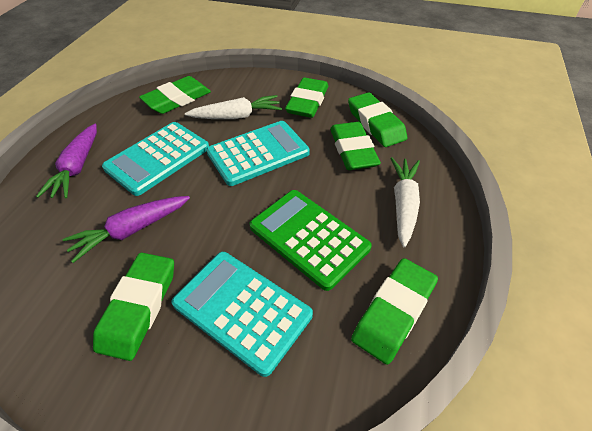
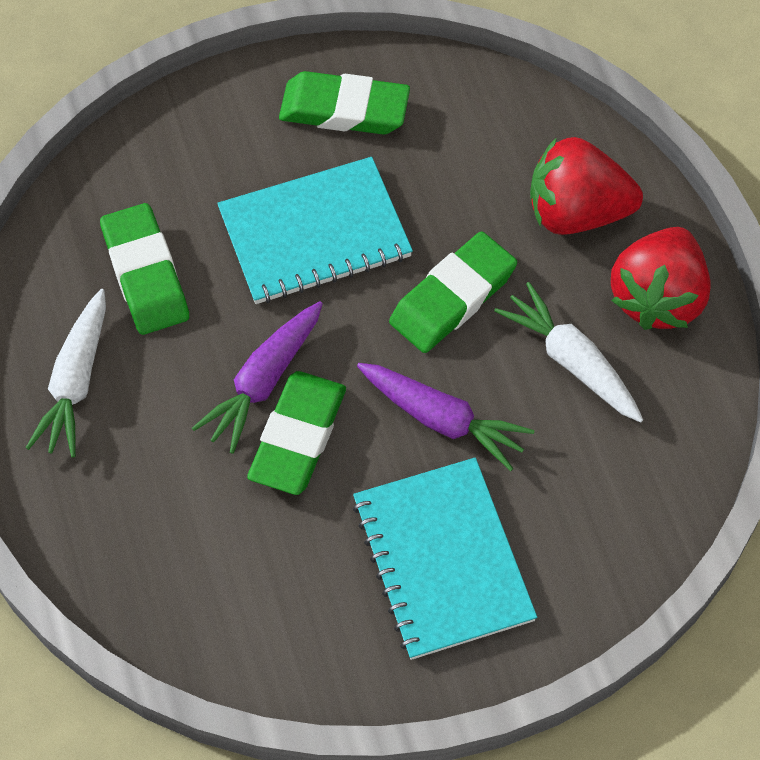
green calculator: 1 -> 0
green eraser: 6 -> 4
red strawberry: 0 -> 2
turquoise calculator: 3 -> 0
turquoise notebook: 0 -> 2

